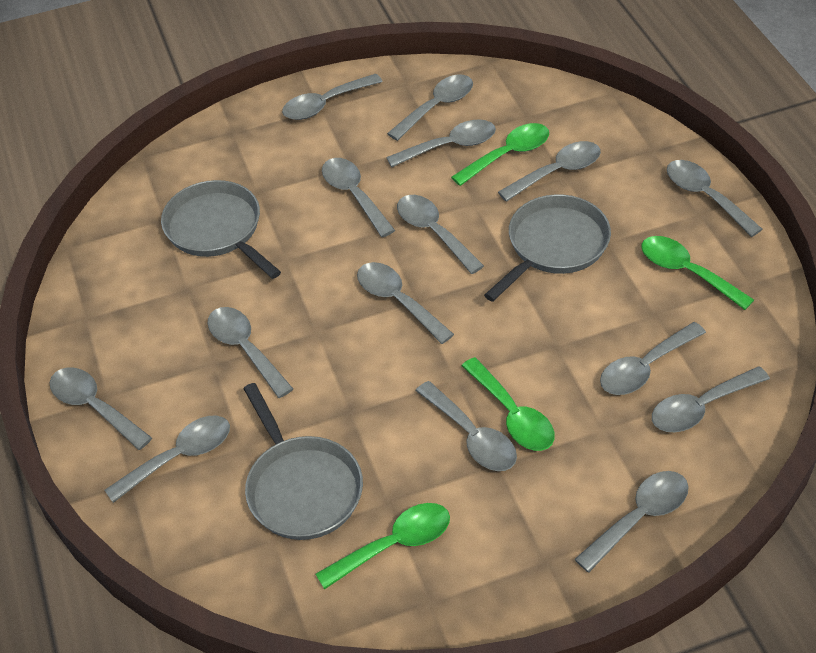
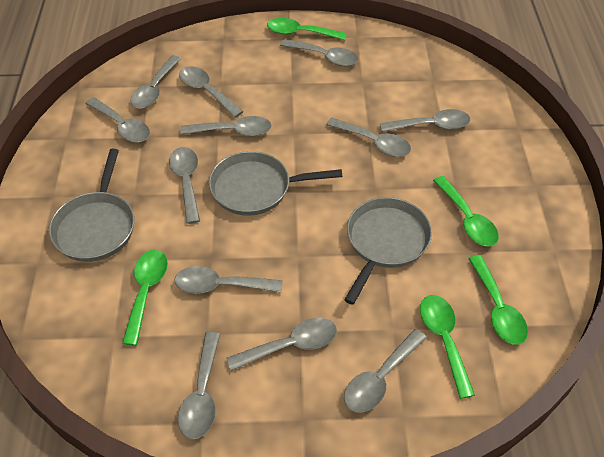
green spoon: 4 -> 5
grey spoon: 15 -> 12

